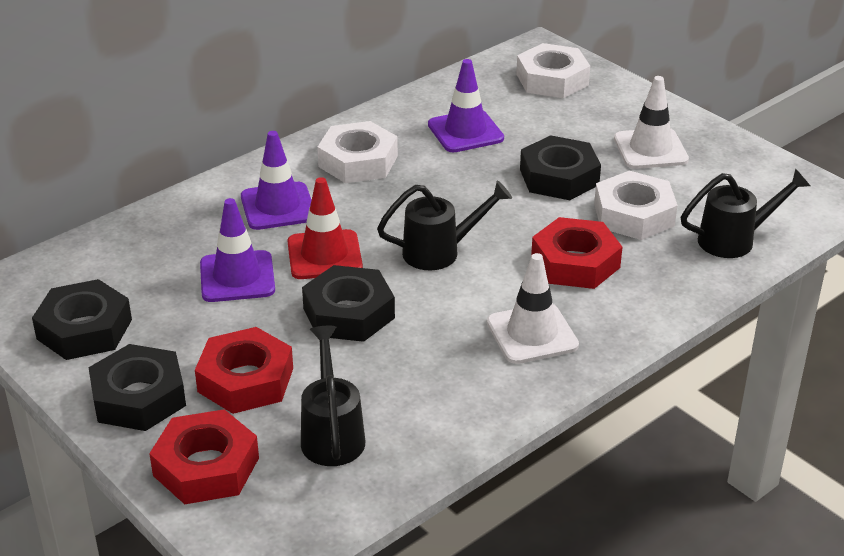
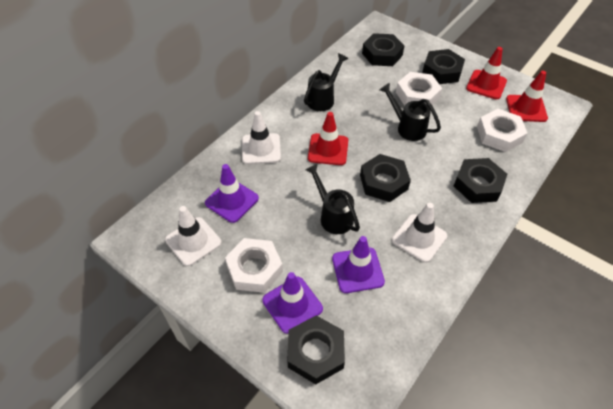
black nut: 4 -> 5
red nut: 3 -> 0
red traffic cone: 1 -> 3
white traffic cone: 2 -> 3

